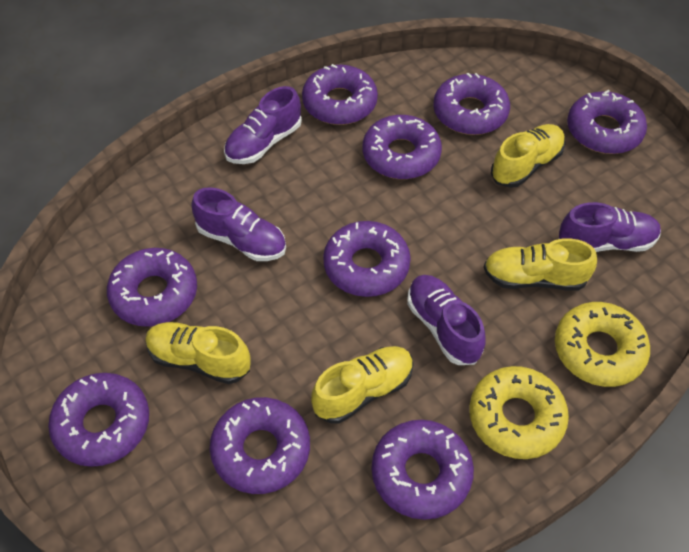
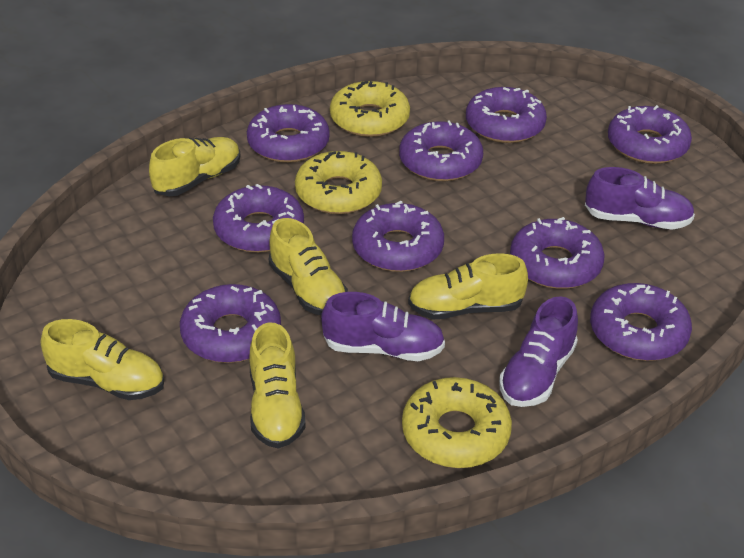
purple shoe: 4 -> 3
yellow donut: 2 -> 3
yellow shoe: 4 -> 5

